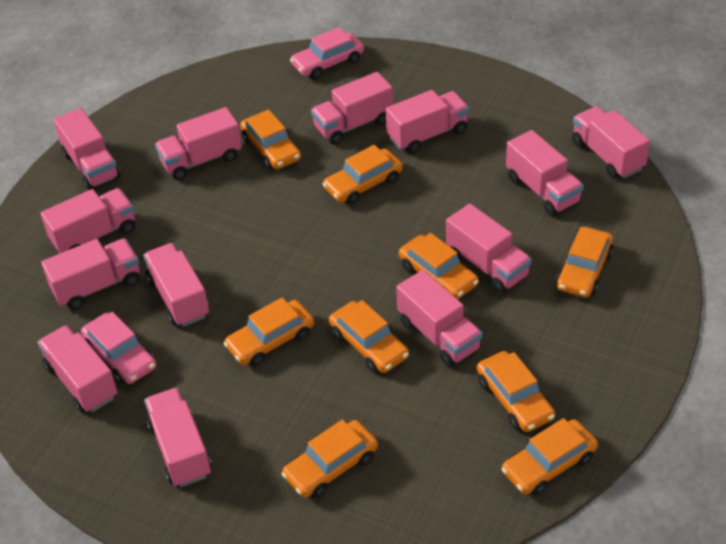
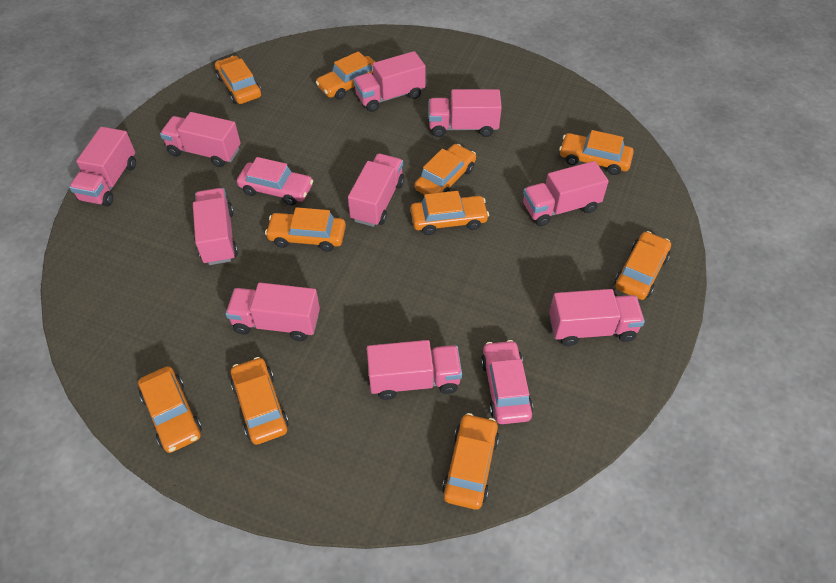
orange car: 9 -> 10
pink truck: 13 -> 10

